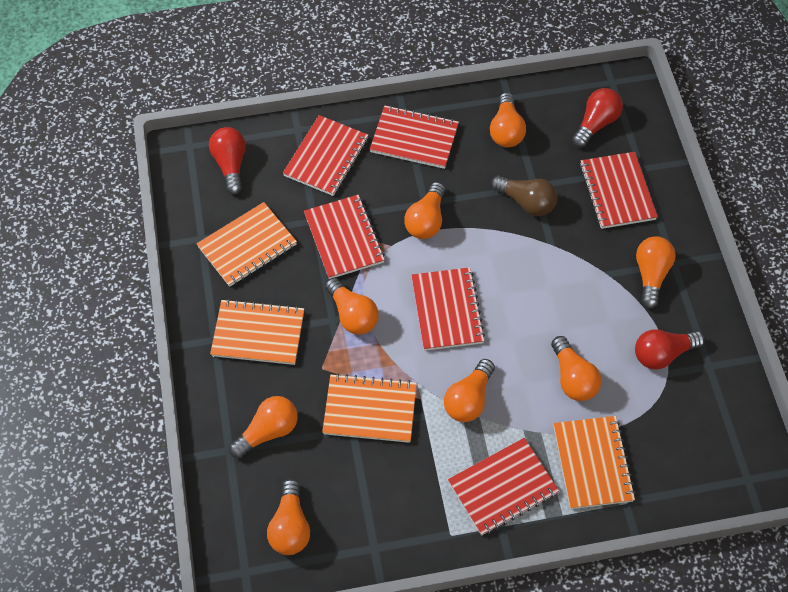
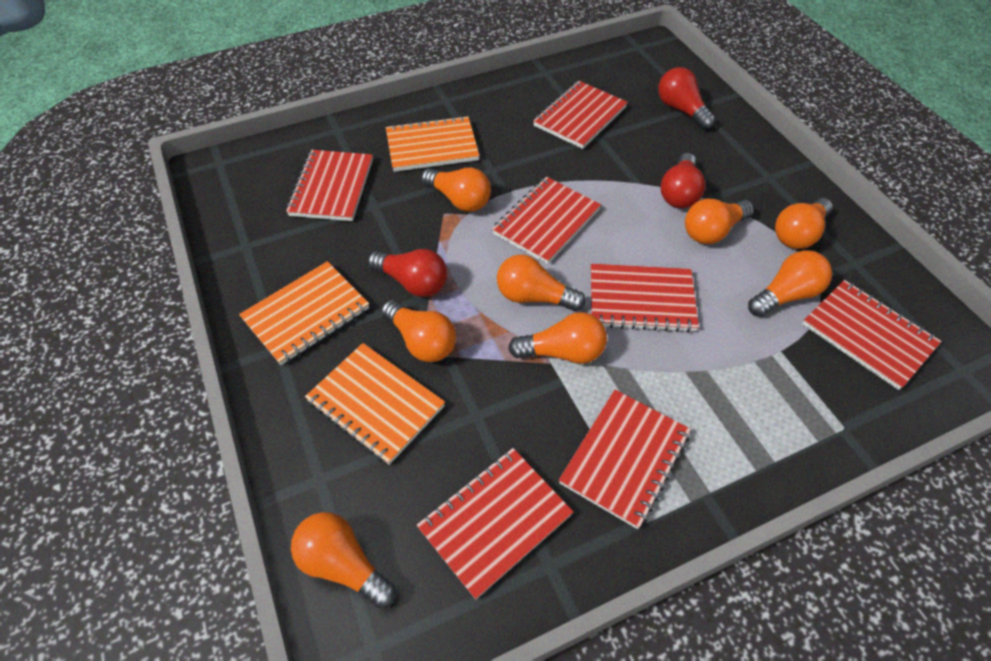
brown light bulb: 1 -> 0
orange notebook: 4 -> 3
red notebook: 6 -> 7

